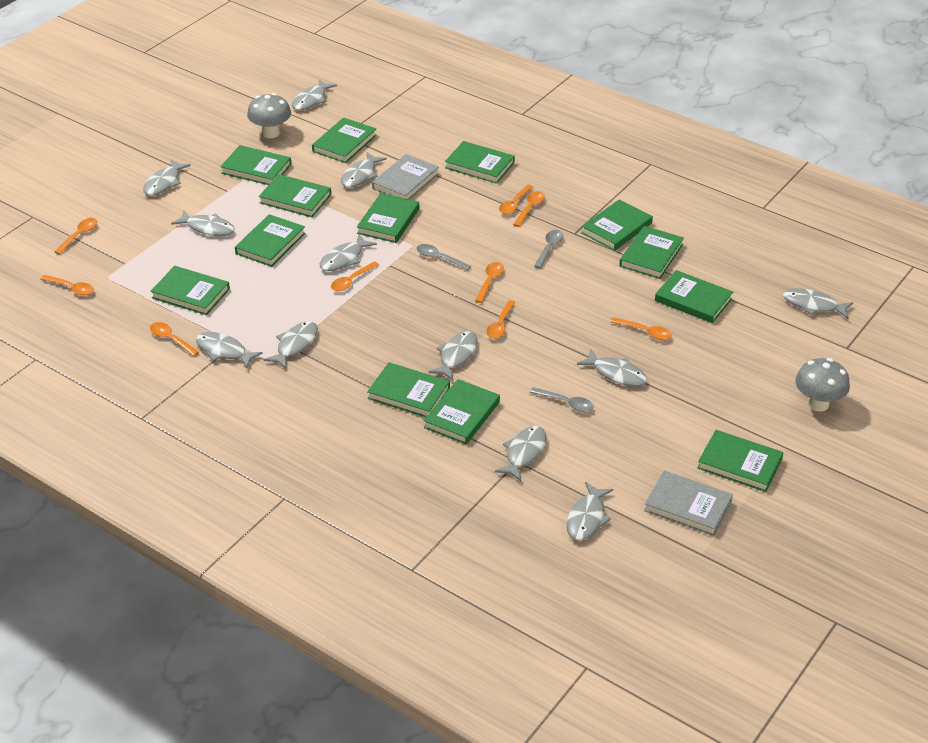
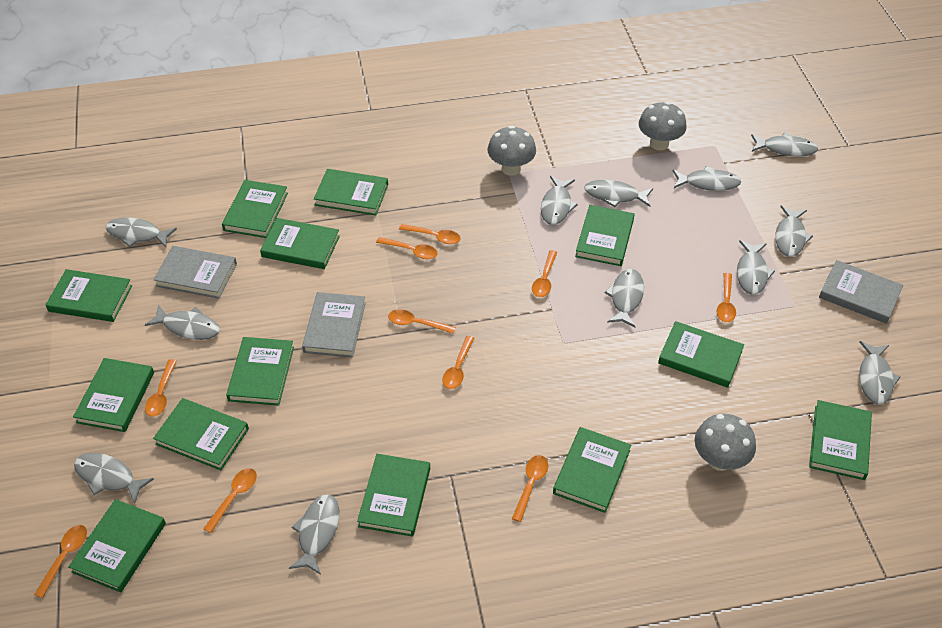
grey book: 2 -> 3
grey mushroom: 2 -> 3
grey spoon: 3 -> 0
orange spoon: 9 -> 10

